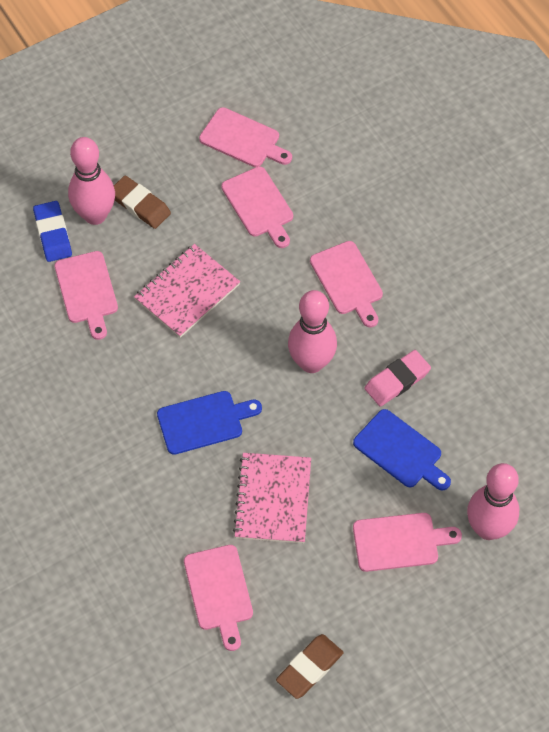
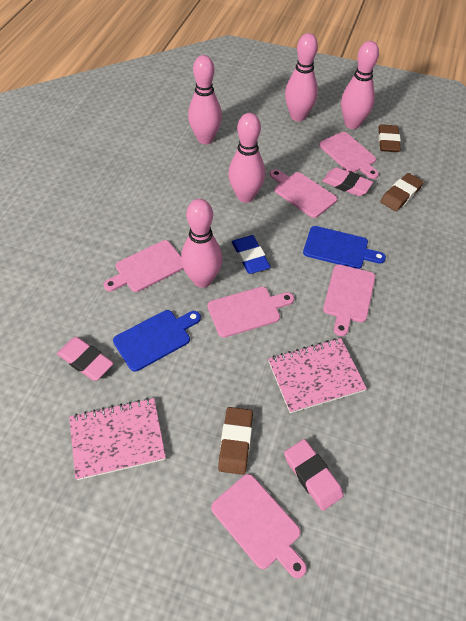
brown eraser: 2 -> 3
pink bowling pin: 3 -> 5
pink eraser: 1 -> 3

